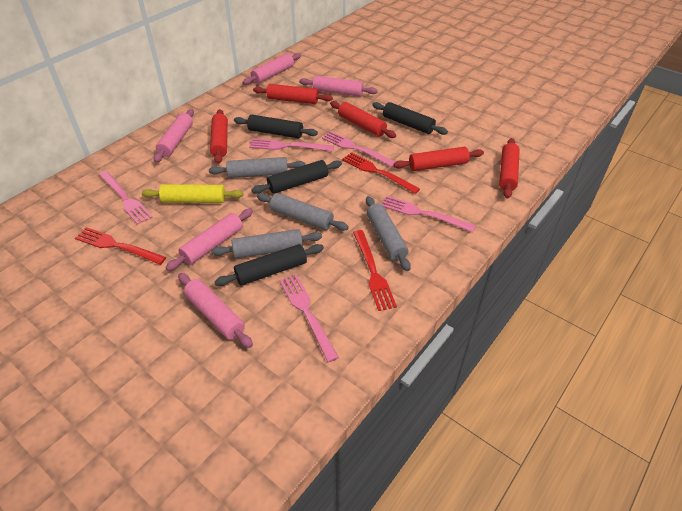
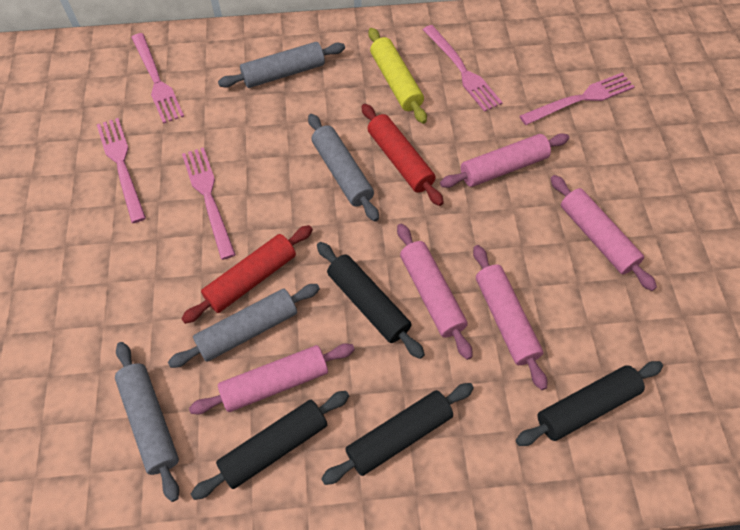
red fork: 3 -> 0
red rolling pin: 5 -> 2

